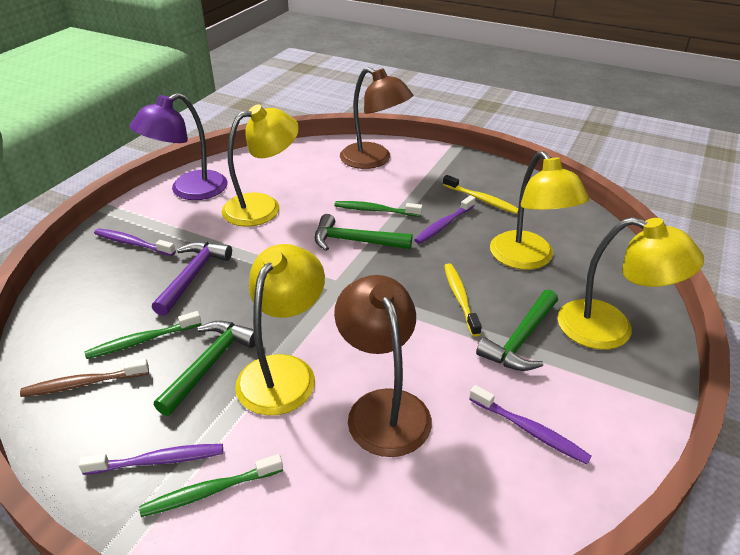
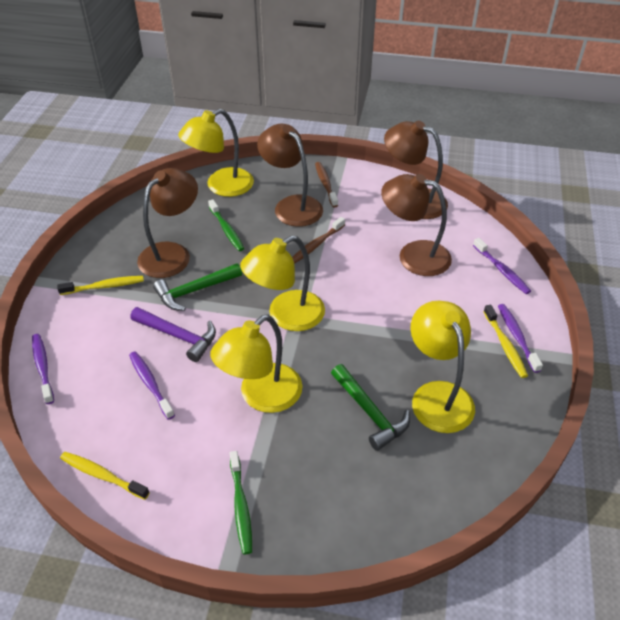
brown lamp: 2 -> 4
brown toothbrush: 1 -> 2
green hammer: 3 -> 2
green toothbrush: 3 -> 2
purple lamp: 1 -> 0
yellow toothbrush: 2 -> 3

